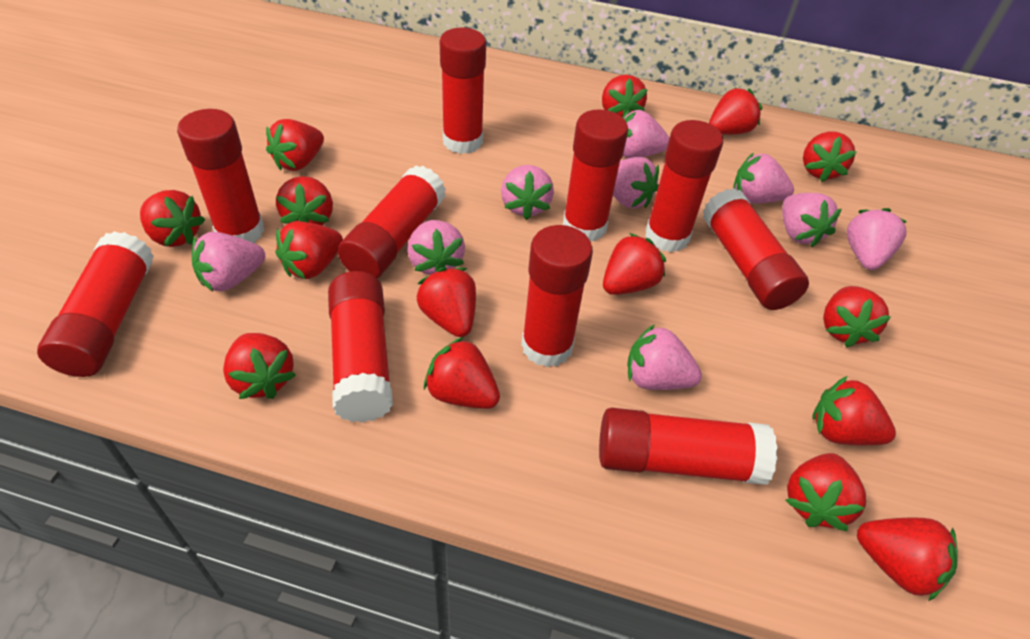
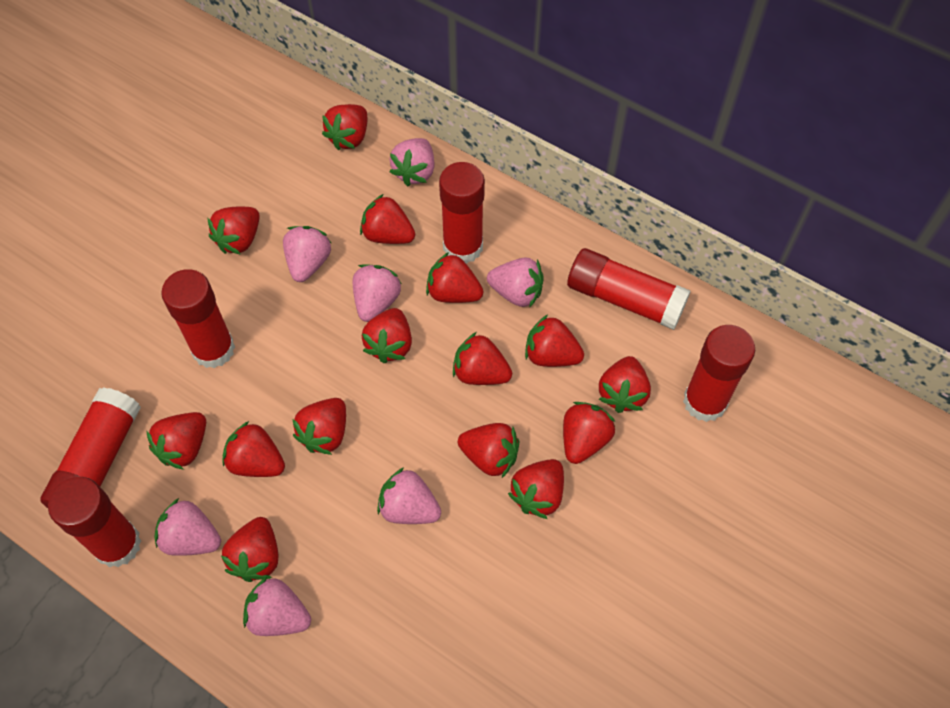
pink strawberry: 9 -> 7
red glue stick: 10 -> 6

